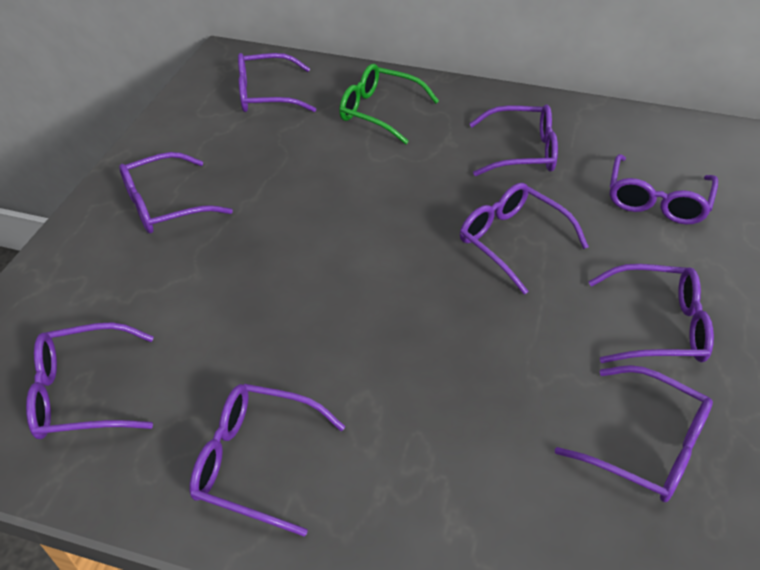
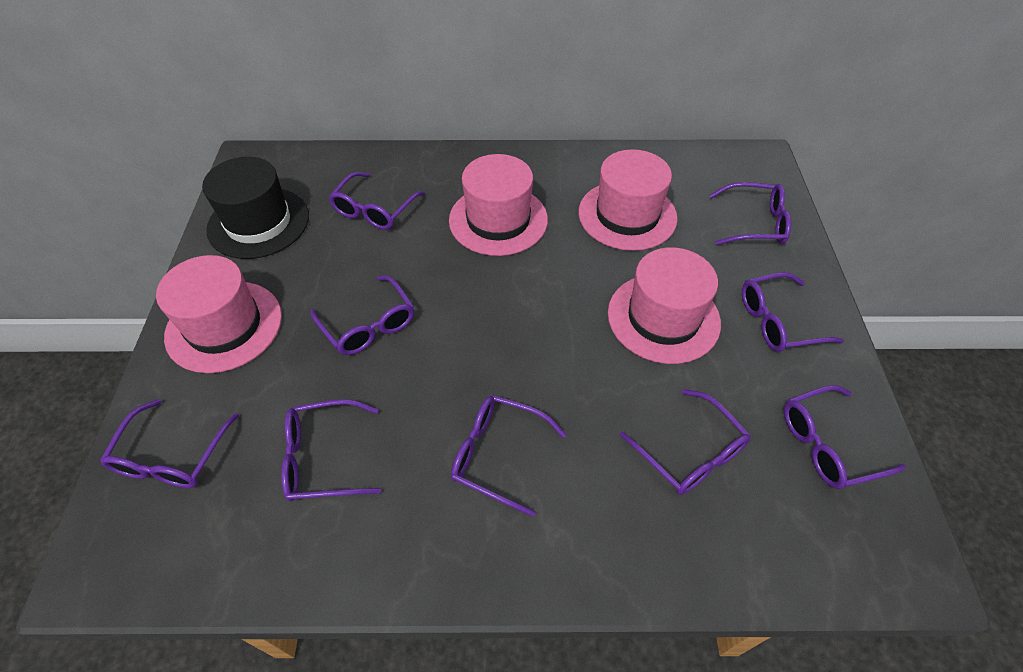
black hat: 0 -> 1
green glasses: 1 -> 0
pink hat: 0 -> 4

